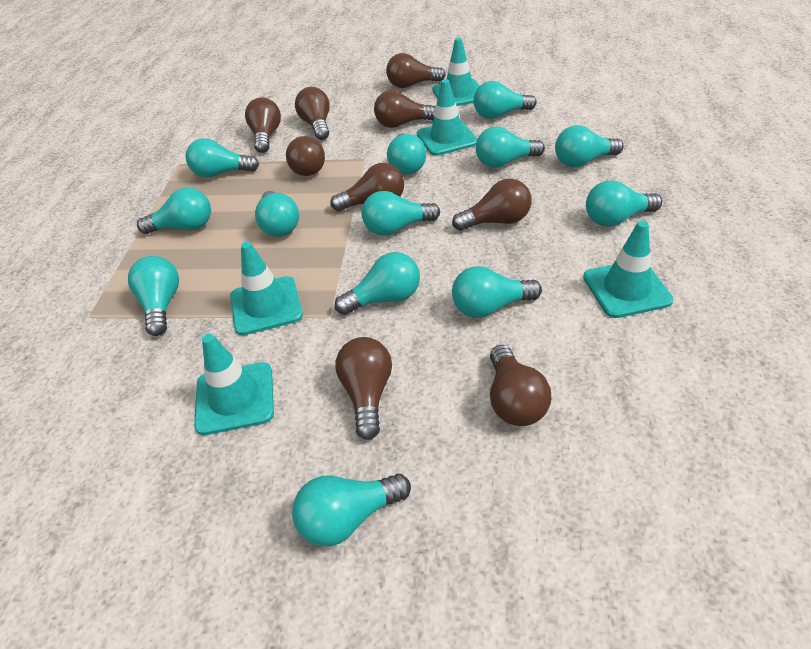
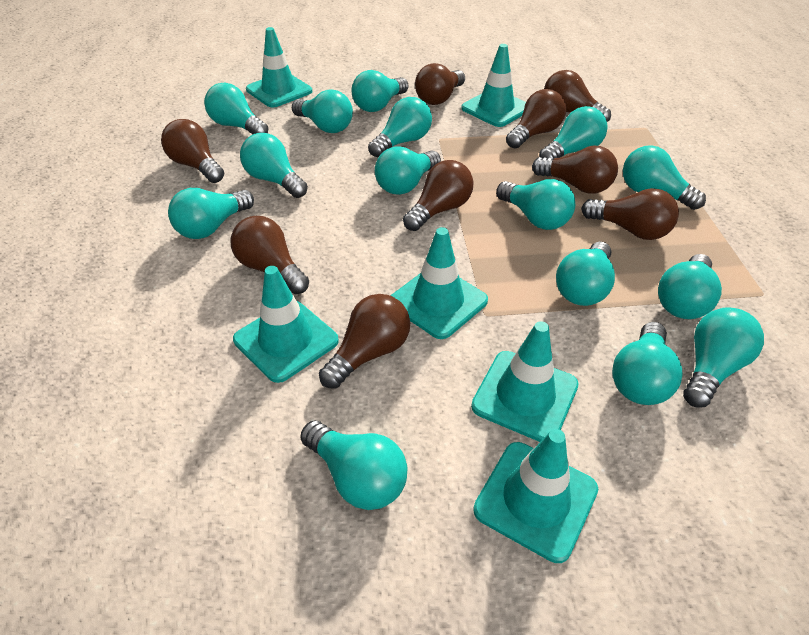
turquoise light bulb: 13 -> 15
turquoise traffic cone: 5 -> 6

